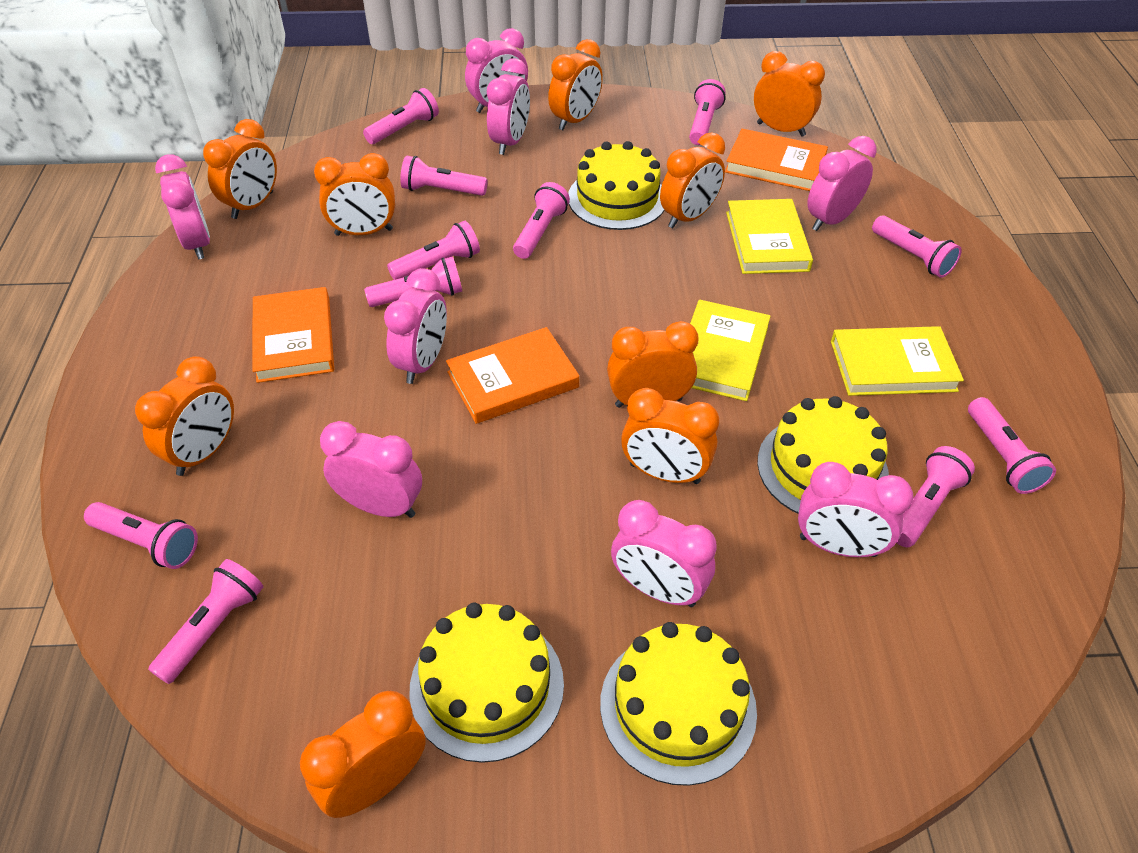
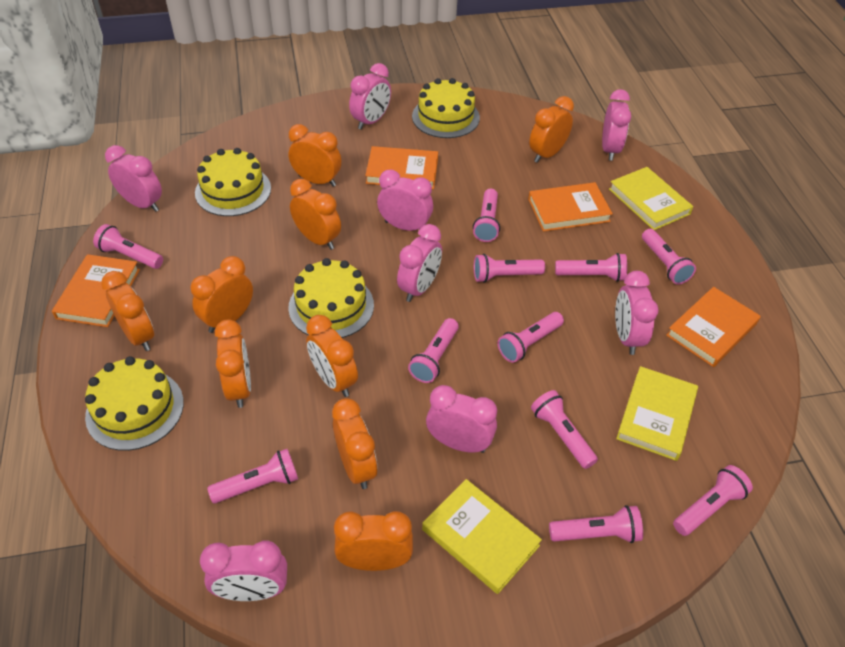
orange book: 3 -> 4

